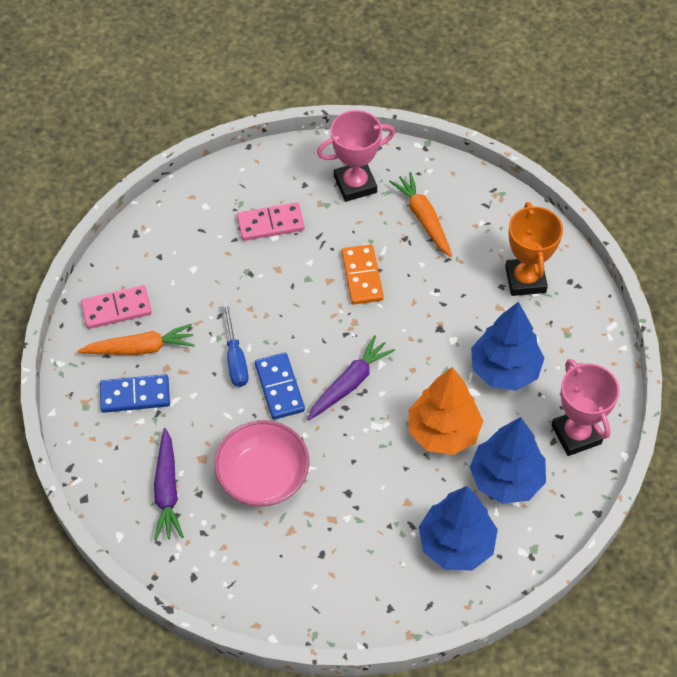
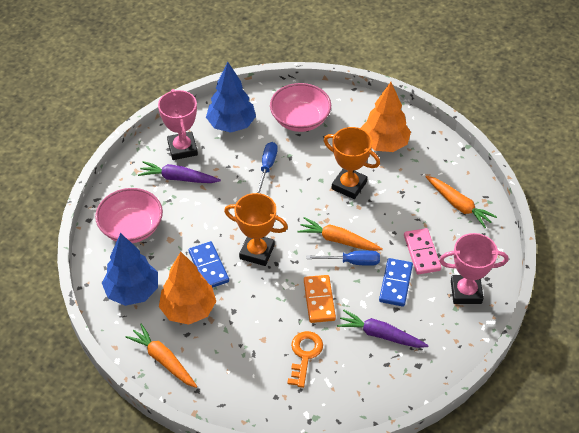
blue screwdriver: 1 -> 2
blue tree: 3 -> 2
orange carrot: 2 -> 3
orange key: 0 -> 1
orange tree: 1 -> 2
orange trophy: 1 -> 2
pink bowl: 1 -> 2
pink domino: 2 -> 1

